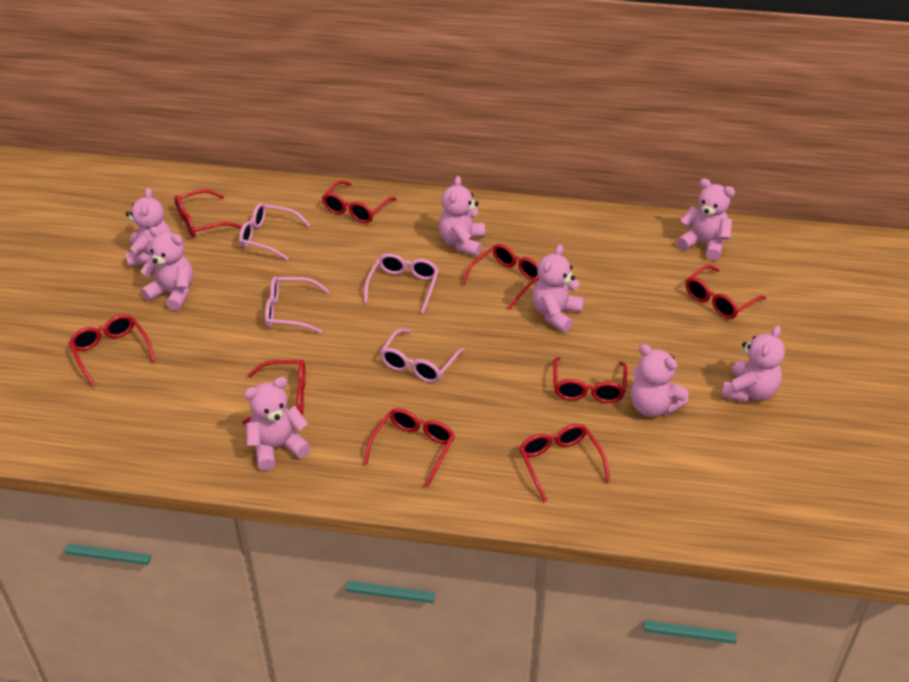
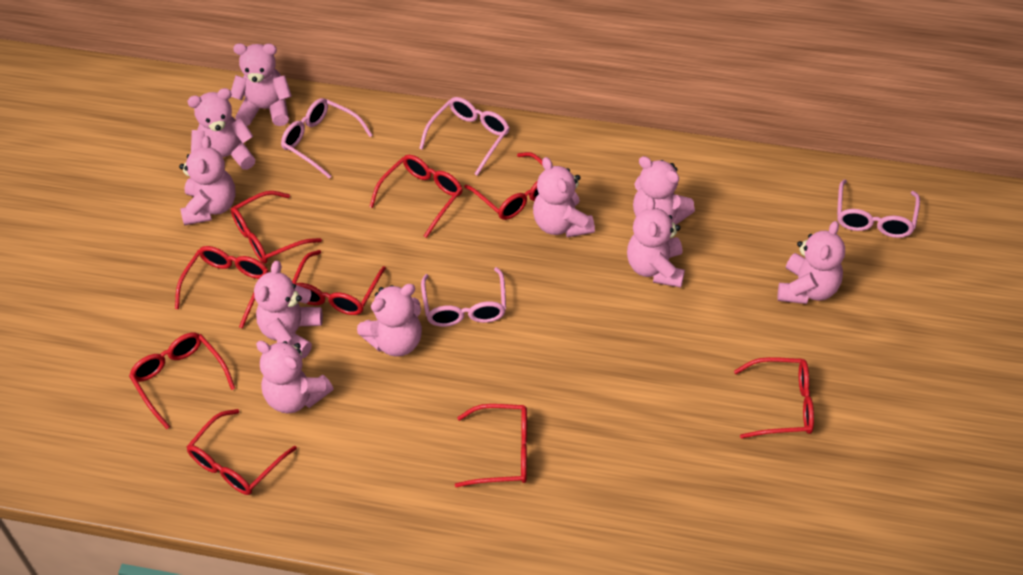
pink teddy bear: 8 -> 10

